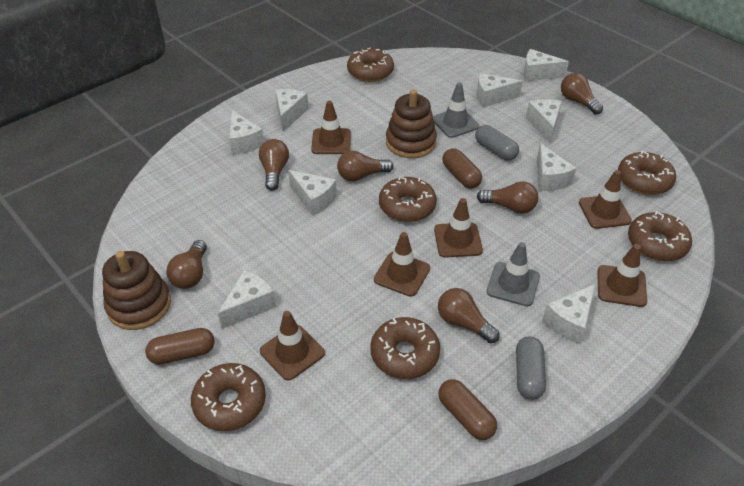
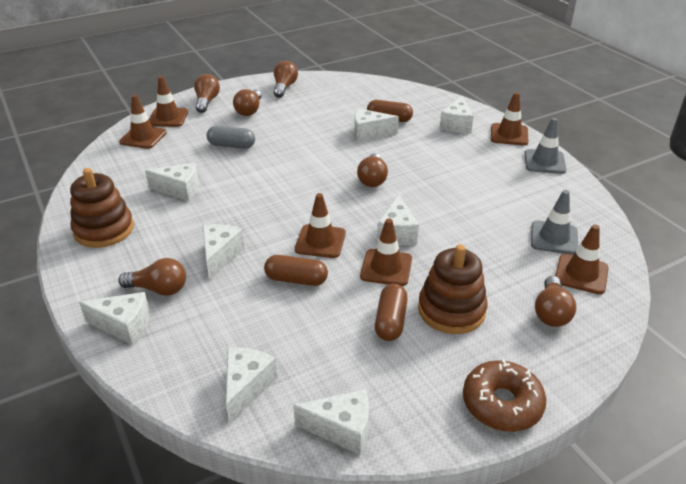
brown donut: 6 -> 1
grey capsule: 2 -> 1
white cheese: 9 -> 8

